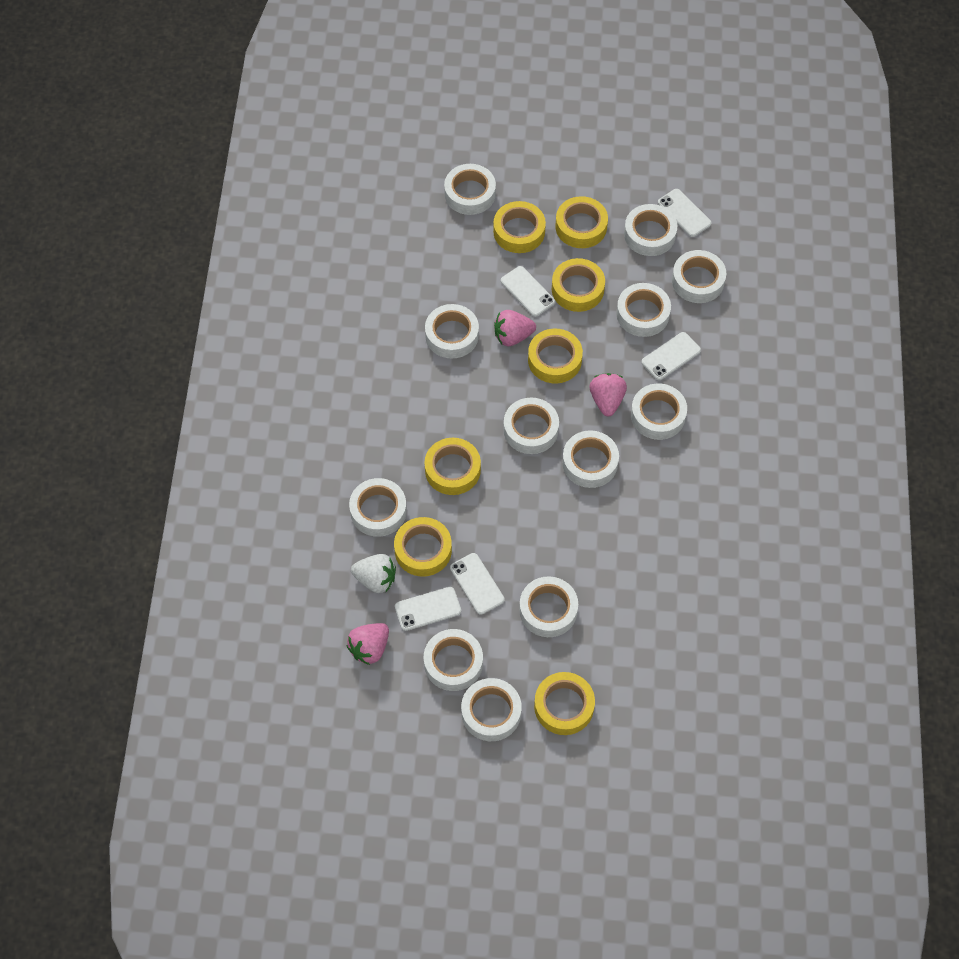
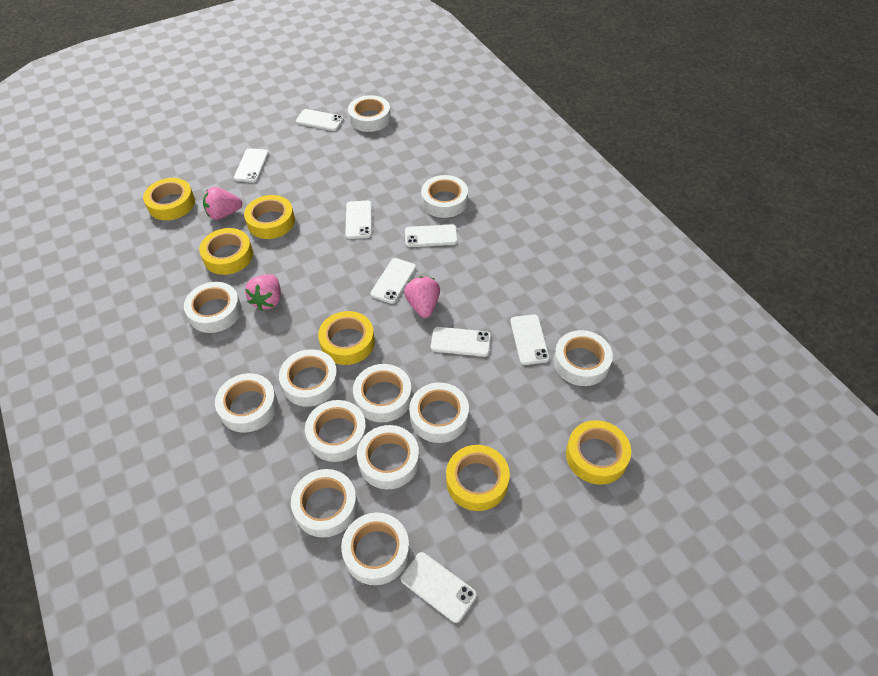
white phone: 5 -> 8
white strawberry: 1 -> 0
yellow tape: 7 -> 6

